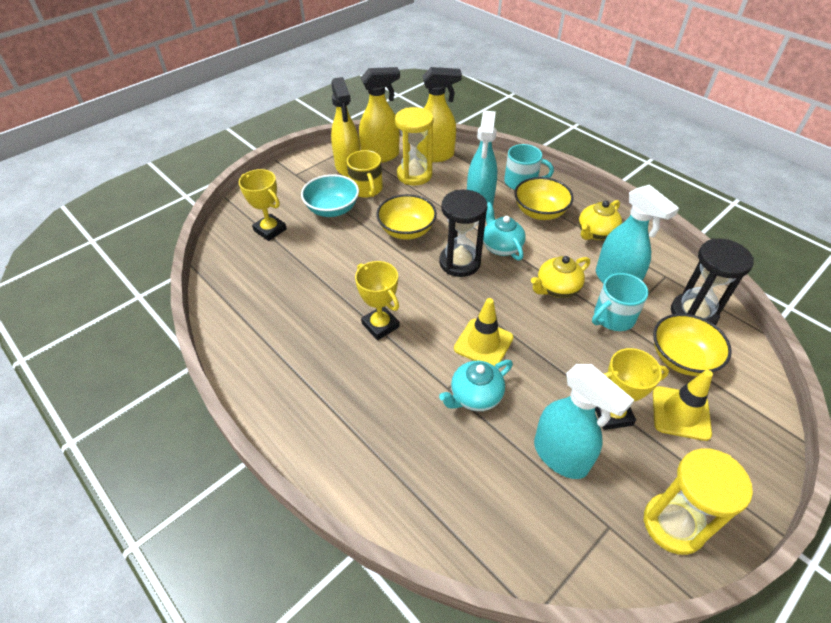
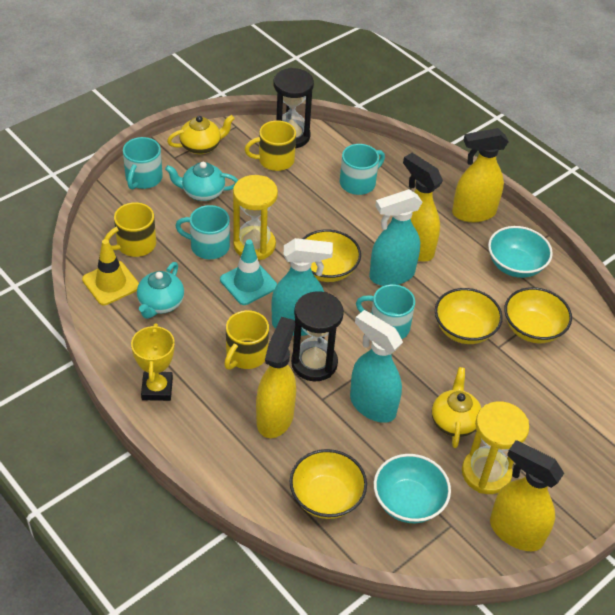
turquoise bowl: 1 -> 2
turquoise mug: 2 -> 4
turquoise traffic cone: 0 -> 1
yellow bowl: 3 -> 4
yellow mug: 1 -> 3
yellow spray bottle: 3 -> 4
yellow traffic cone: 2 -> 1
yellow trophy: 3 -> 1

